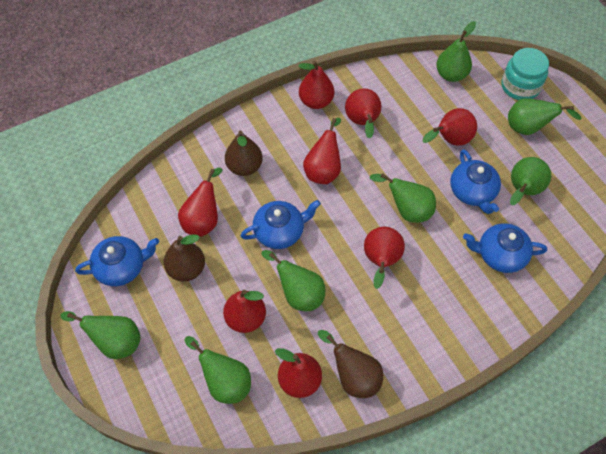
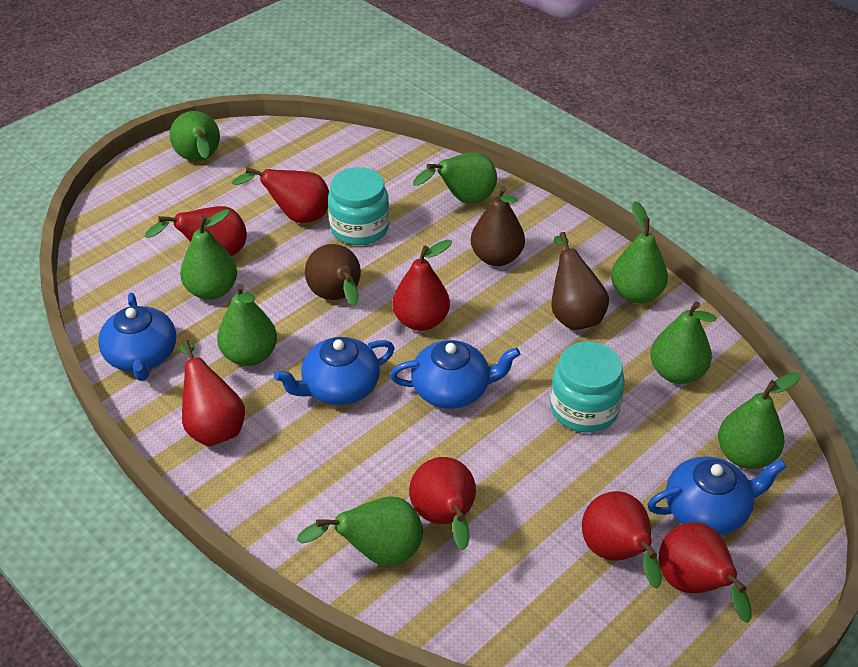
green pear: 7 -> 8
red pear: 8 -> 7
turquoise jar: 1 -> 2

